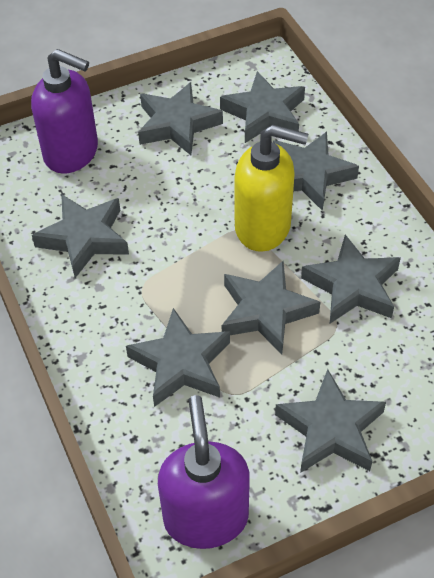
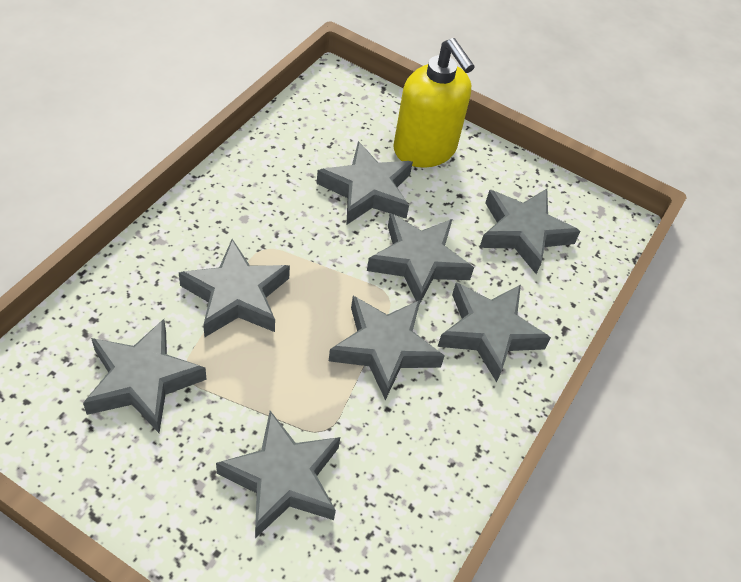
purple soap dispenser: 2 -> 0

